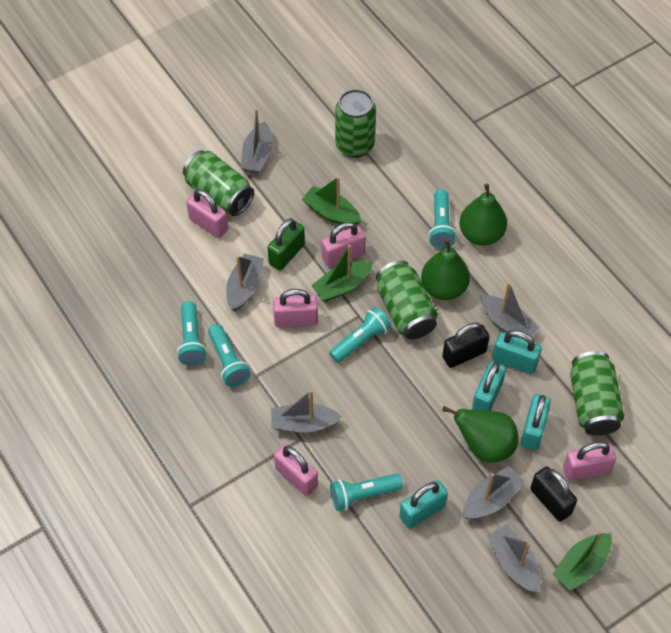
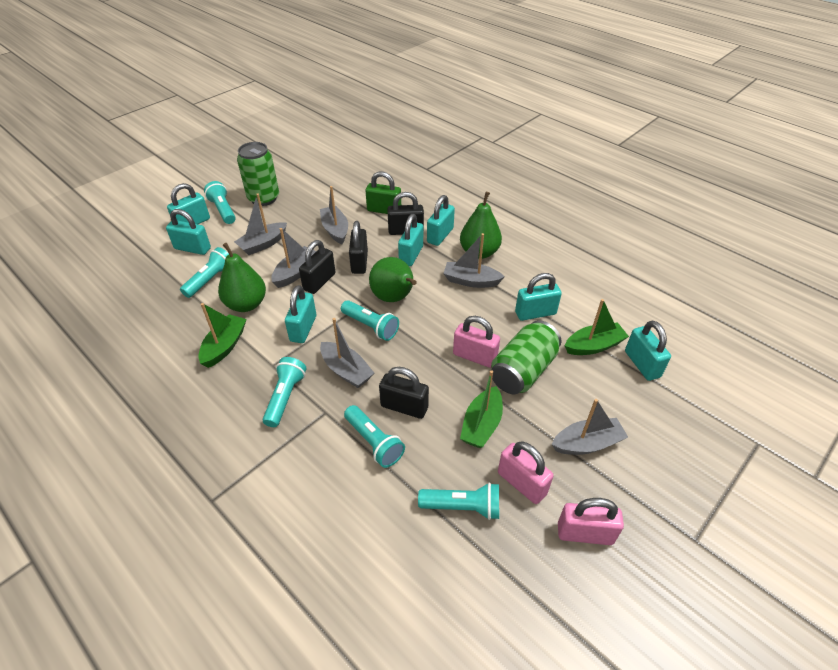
black padlock: 2 -> 4
green can: 4 -> 2
pink padlock: 5 -> 3
turquoise flashlight: 5 -> 6
turquoise padlock: 4 -> 7

